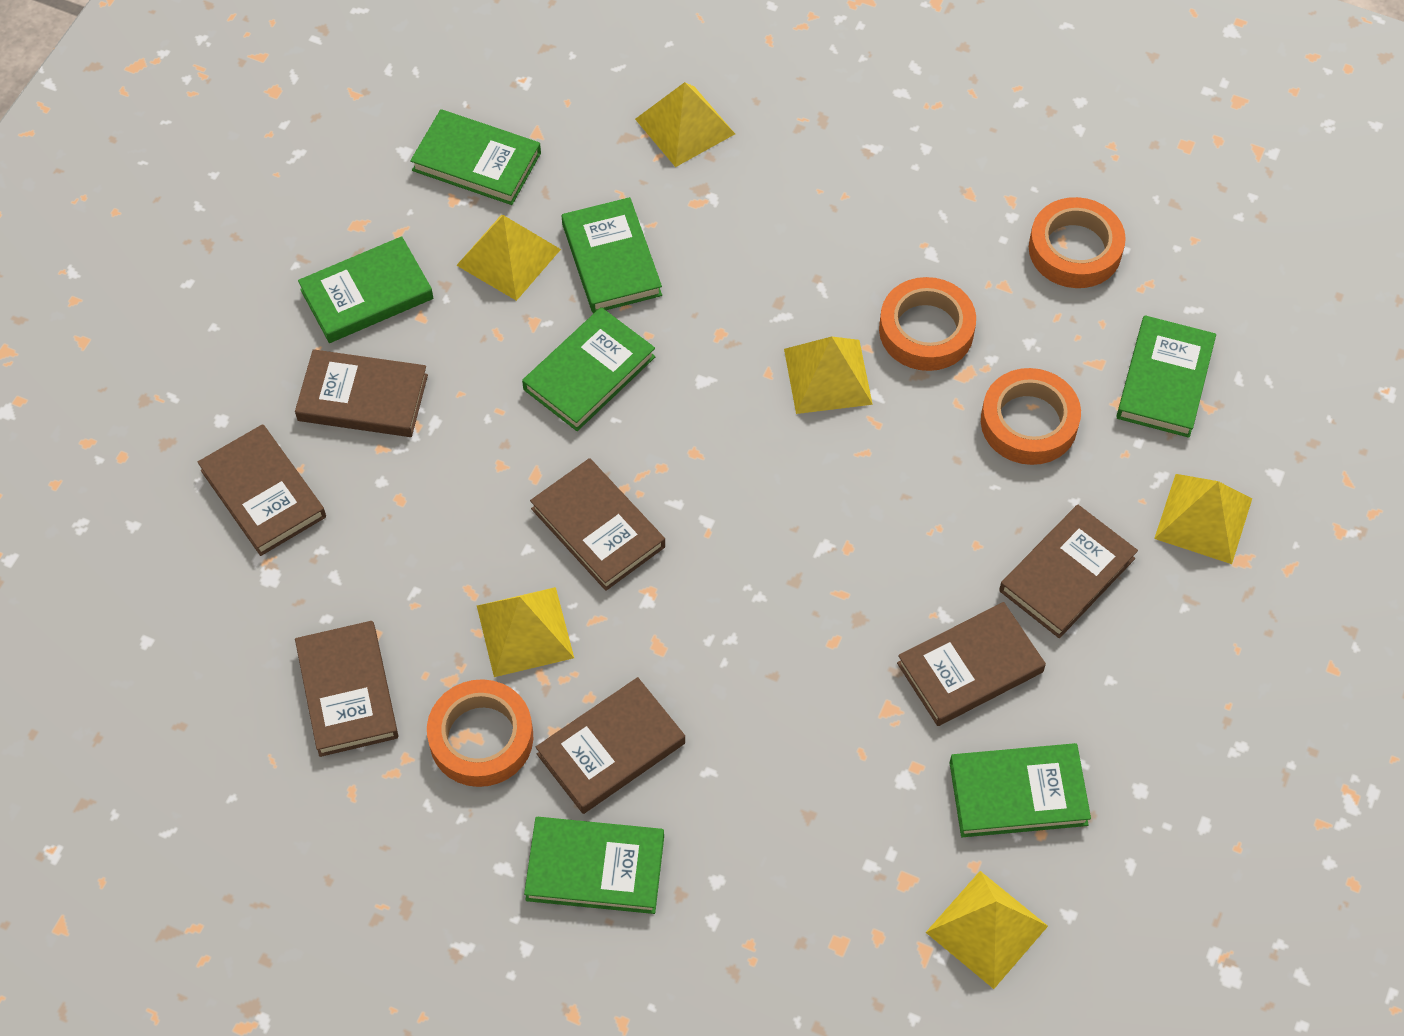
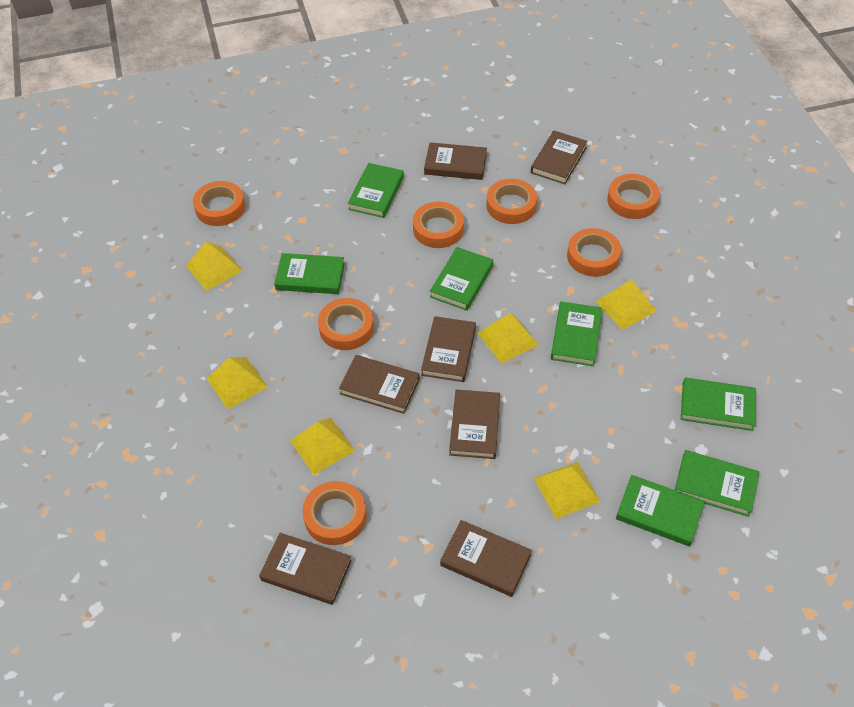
orange tape: 4 -> 7

